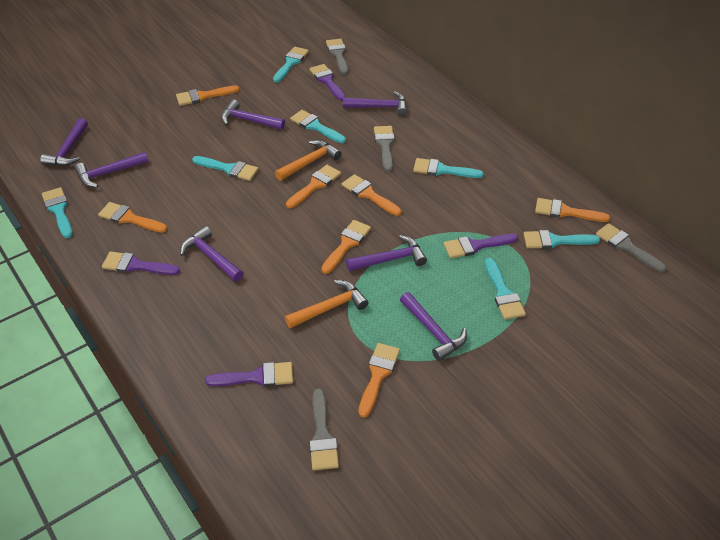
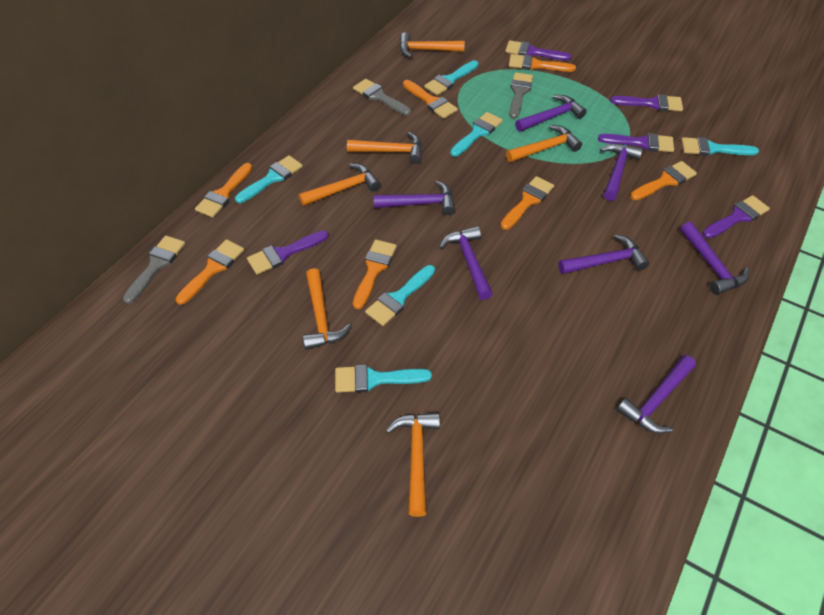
grey brush: 4 -> 3
orange hammer: 2 -> 6
purple brush: 4 -> 5
turquoise brush: 7 -> 6

